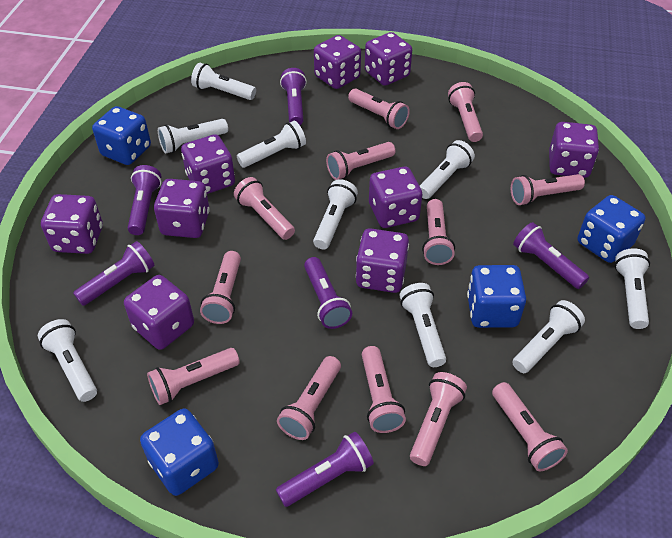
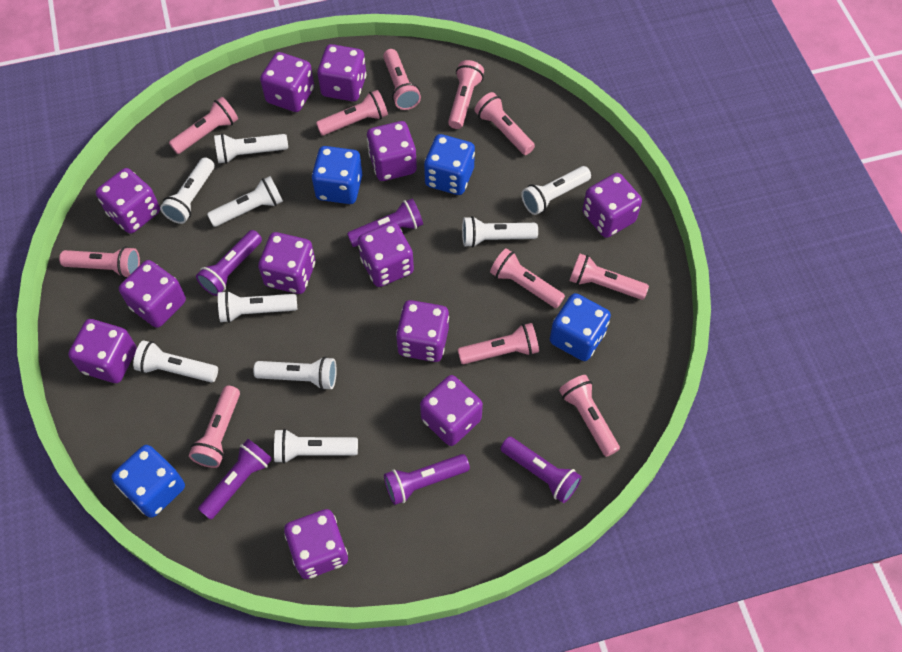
pink flashlight: 12 -> 11
purple dice: 9 -> 12
purple flashlight: 6 -> 5

